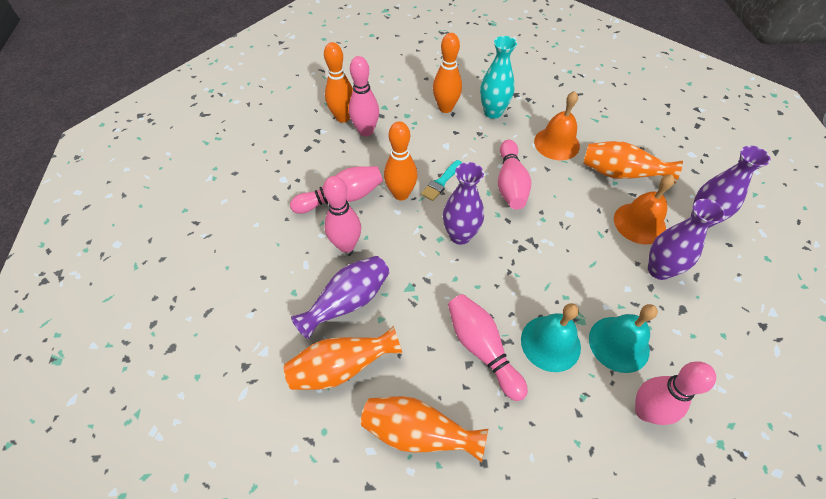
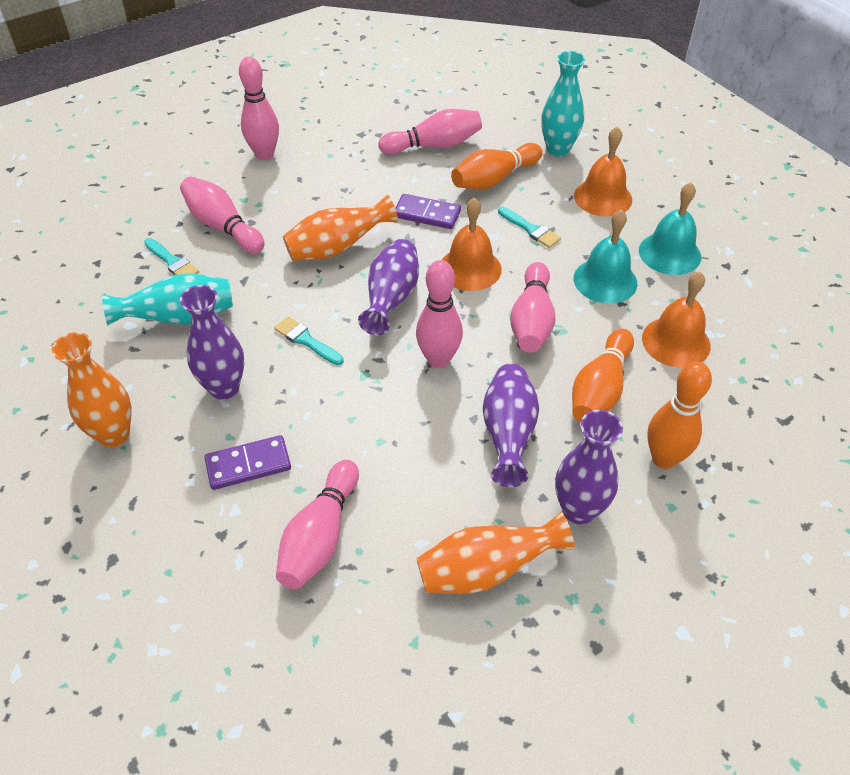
orange bell: 2 -> 3
purple domino: 0 -> 2
turquoise brush: 1 -> 3
turquoise vase: 1 -> 2

